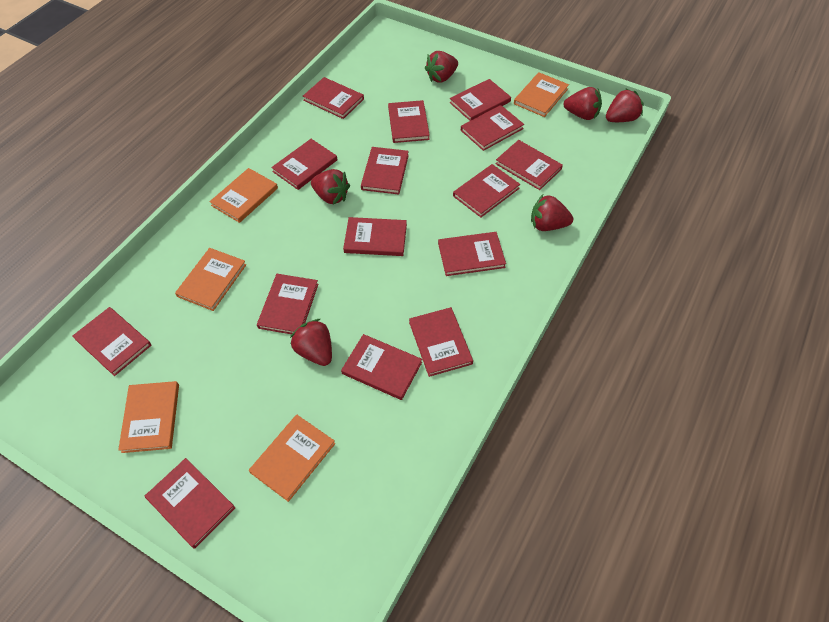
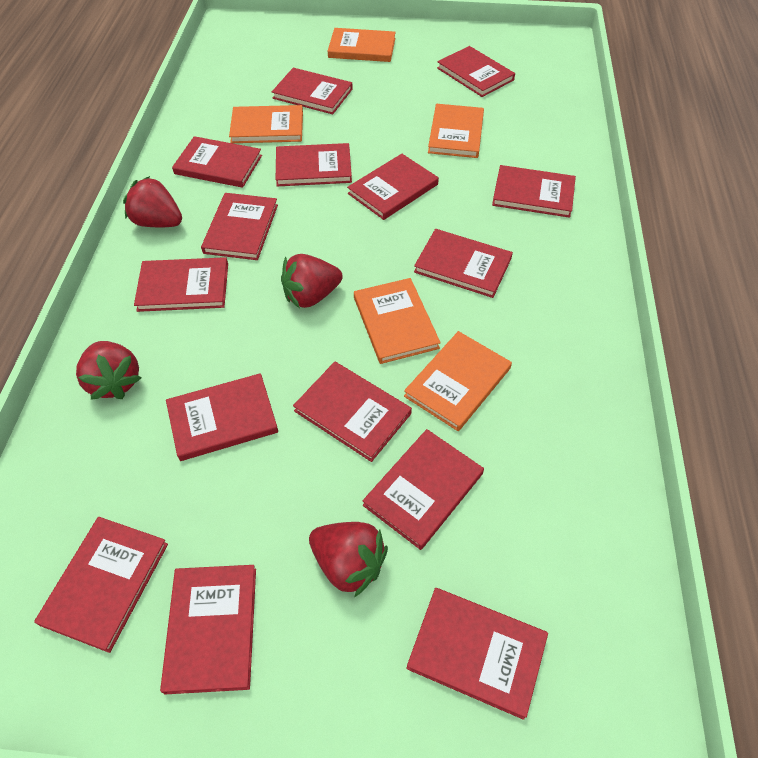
red strawberry: 6 -> 4

